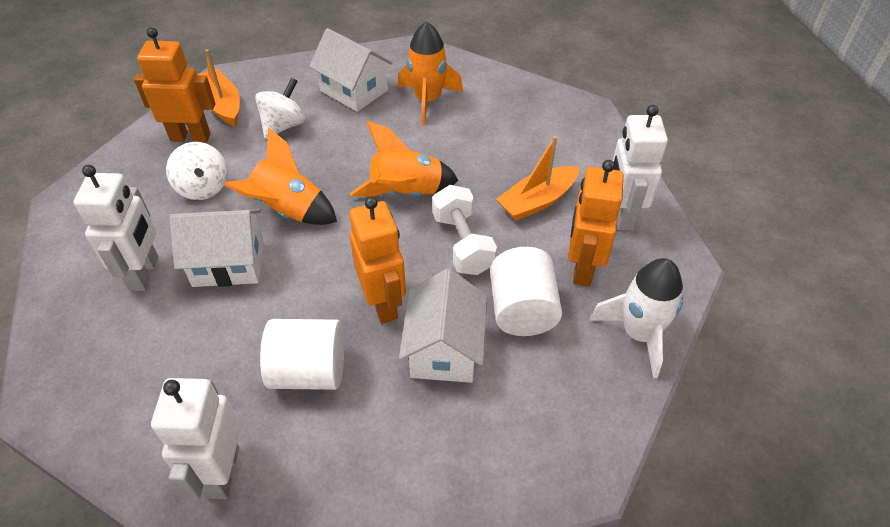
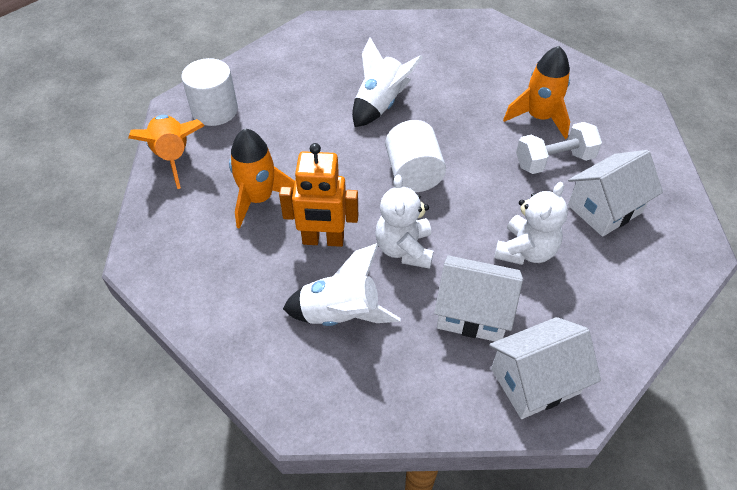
orange boat: 2 -> 0
orange robot: 3 -> 1
white robot: 3 -> 0
white rocket: 1 -> 2
white spinning top: 2 -> 0
white teddy bear: 0 -> 2

